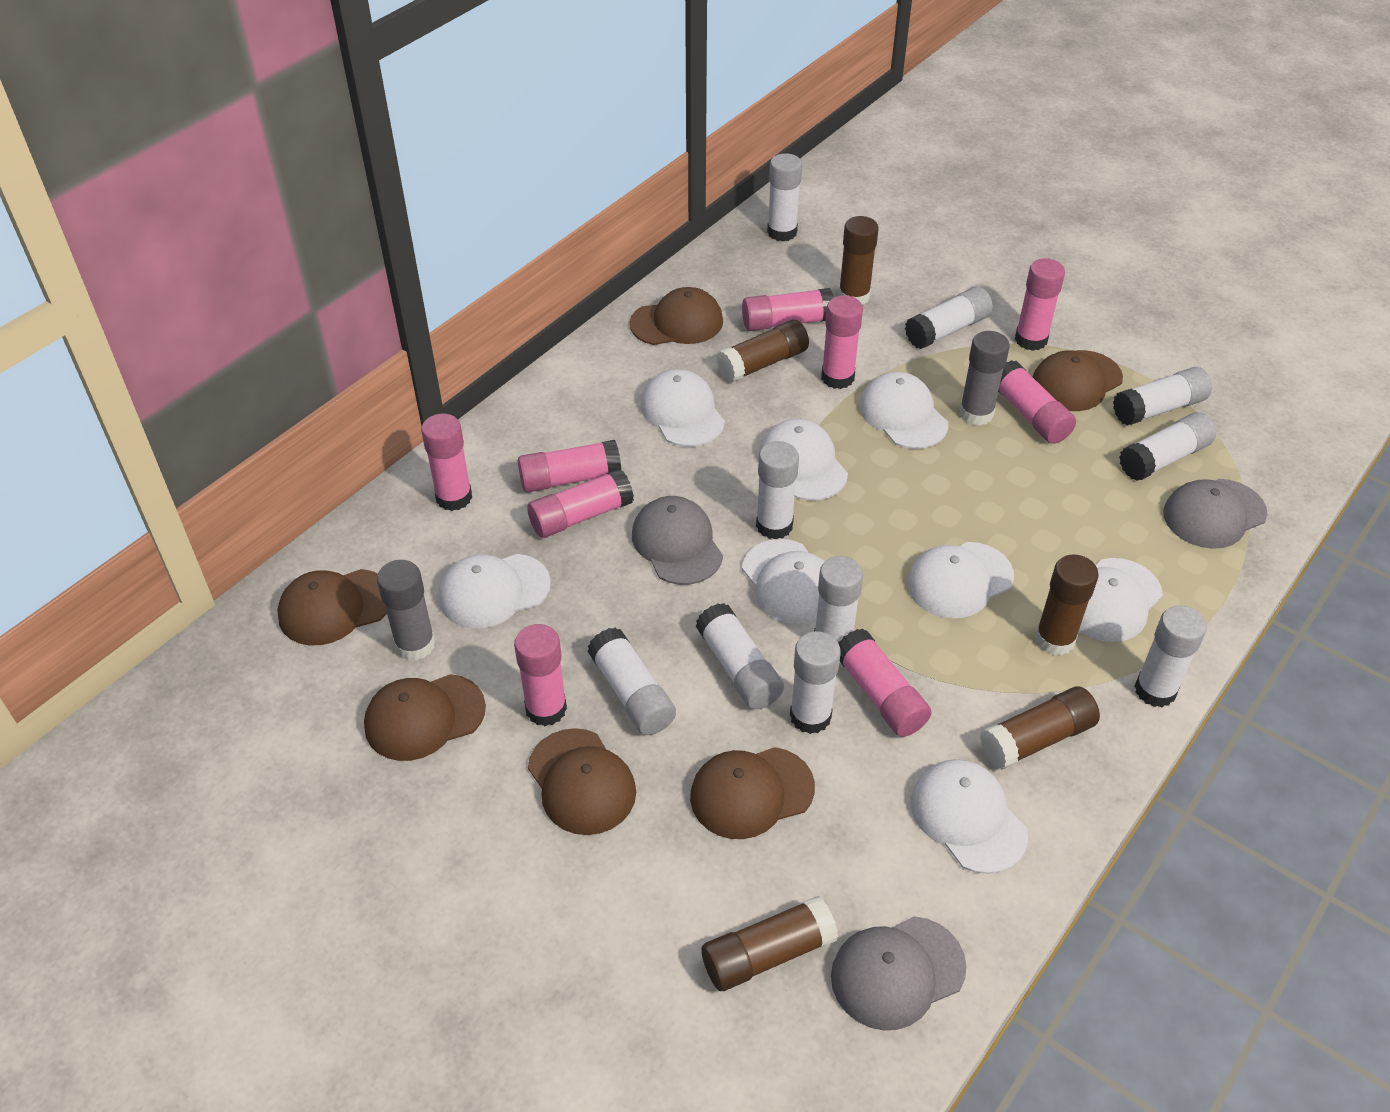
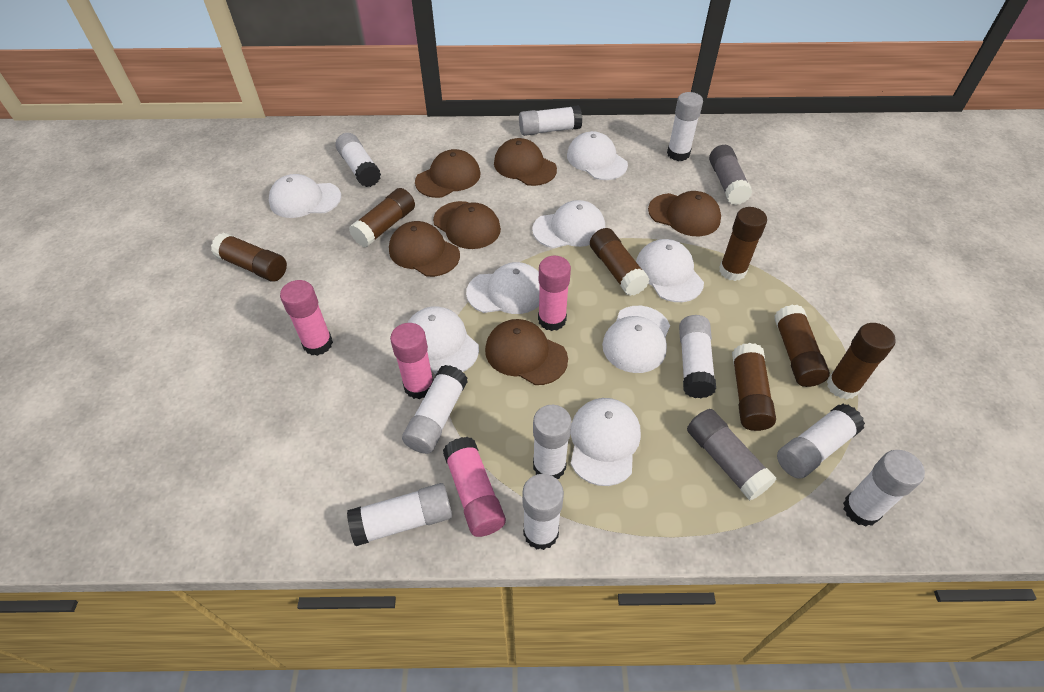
brown glue stick: 5 -> 7
grey cap: 3 -> 0
pink glue stick: 9 -> 4

